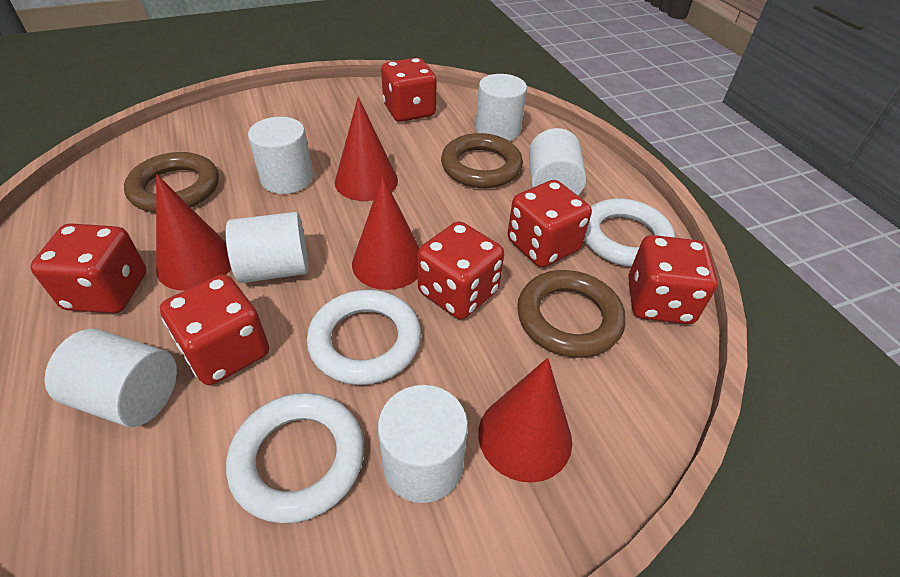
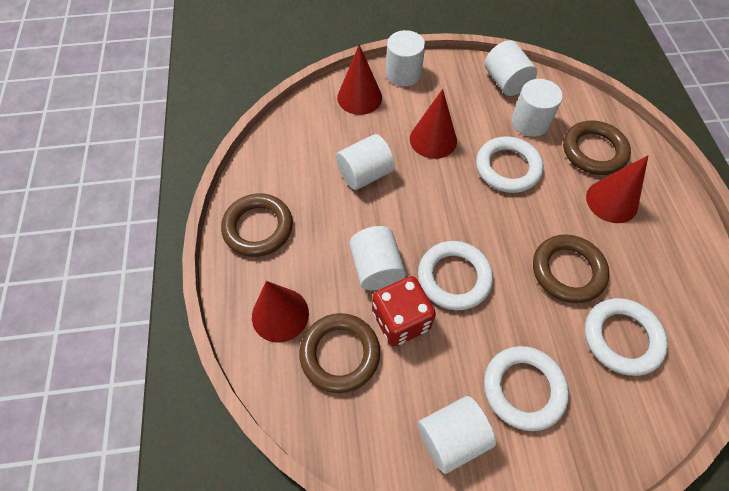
brown ring: 3 -> 4
red dice: 6 -> 1
white ring: 3 -> 4

